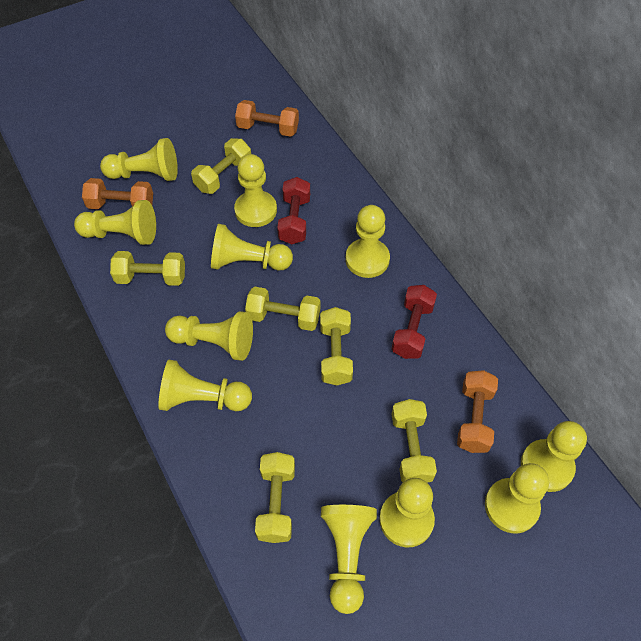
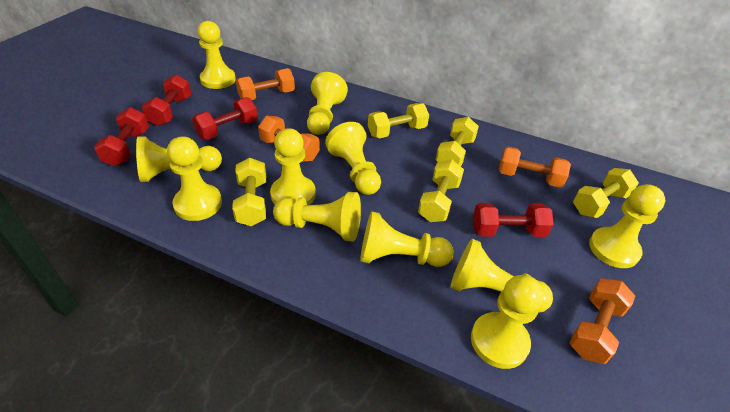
orange dumbbell: 3 -> 4
red dumbbell: 2 -> 4
yellow dumbbell: 6 -> 5

